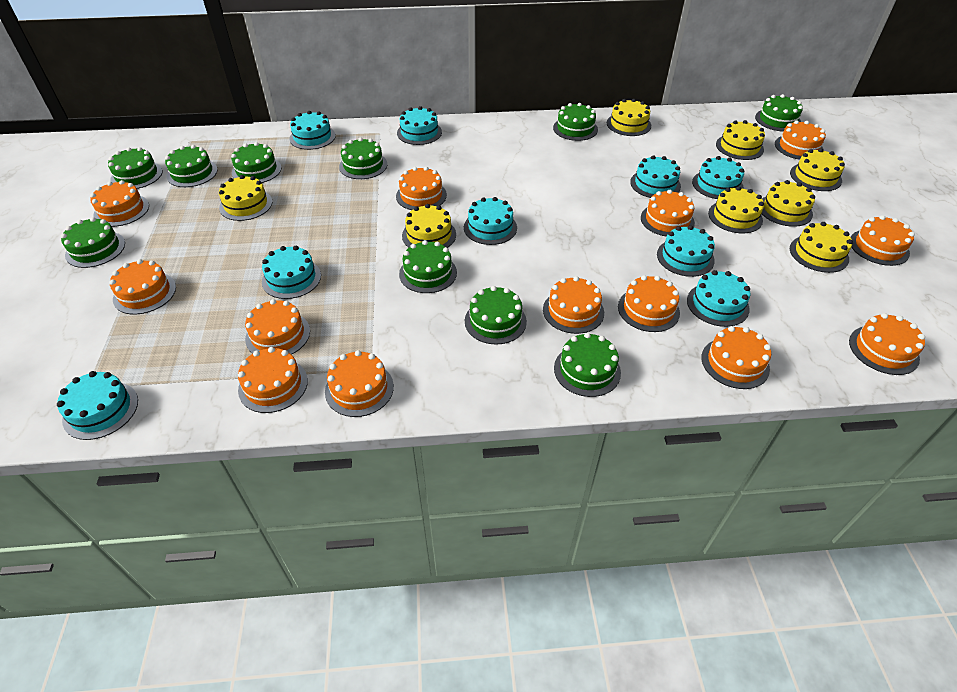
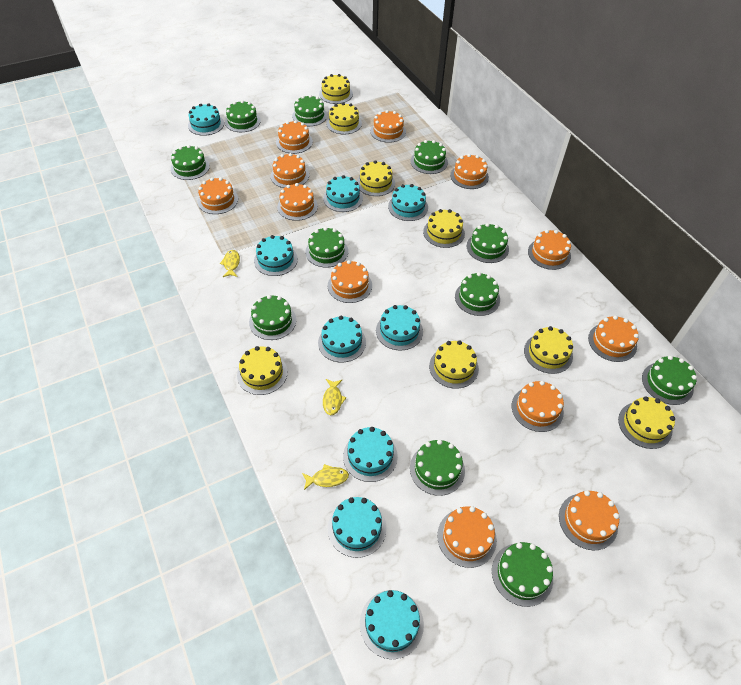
green cake: 10 -> 11
orange cake: 13 -> 12
yellow fish: 0 -> 3

